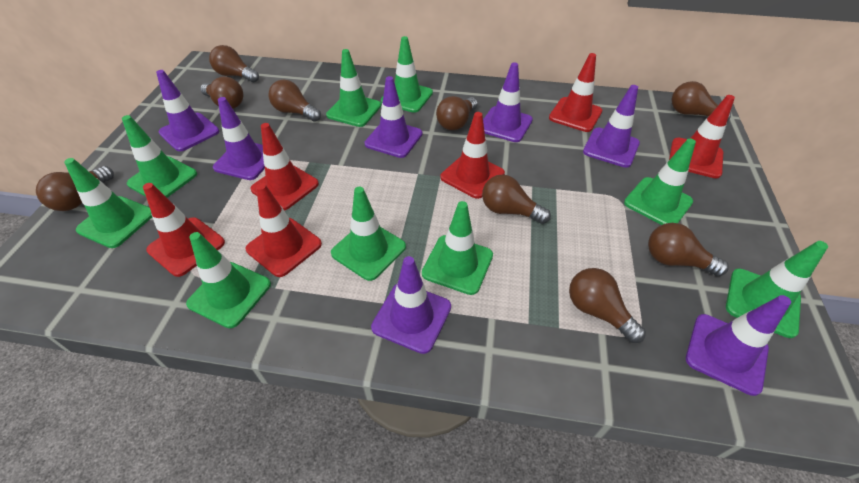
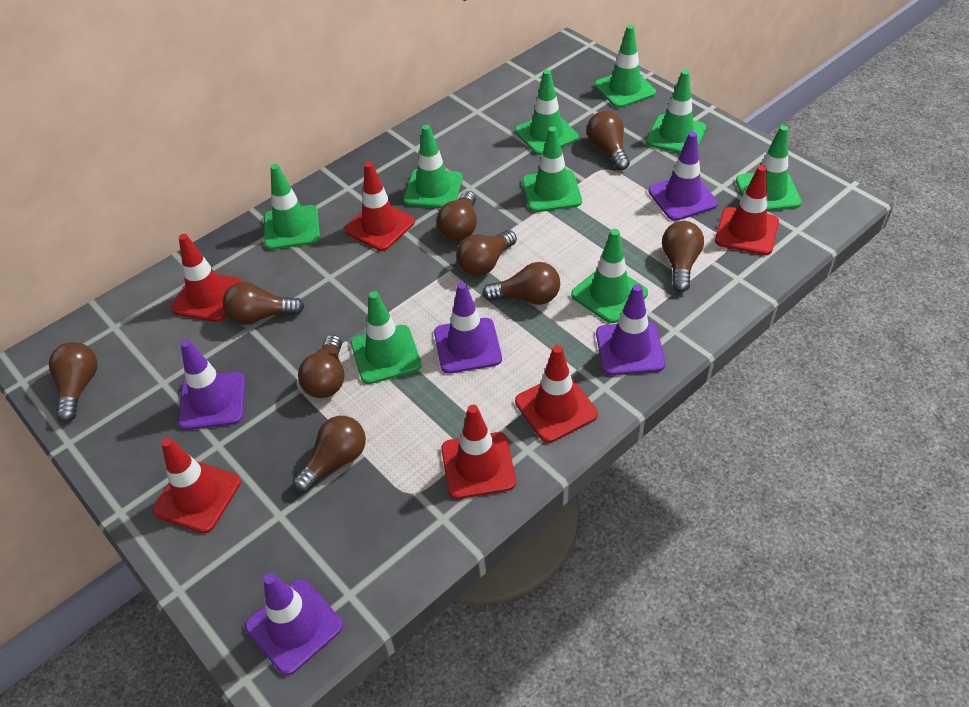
purple traffic cone: 7 -> 5

